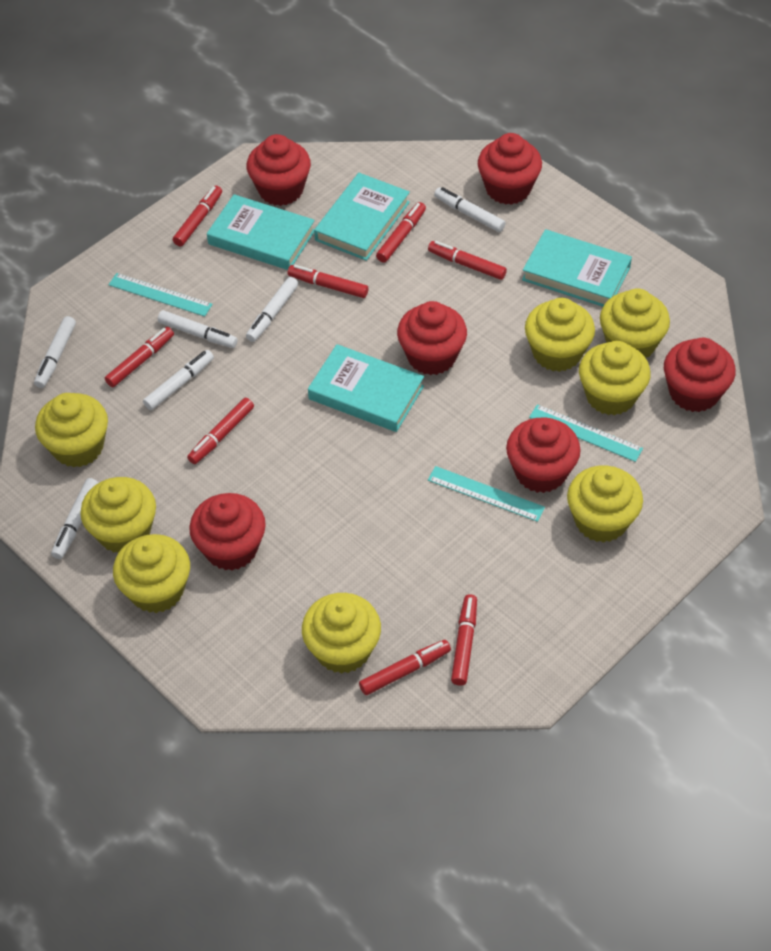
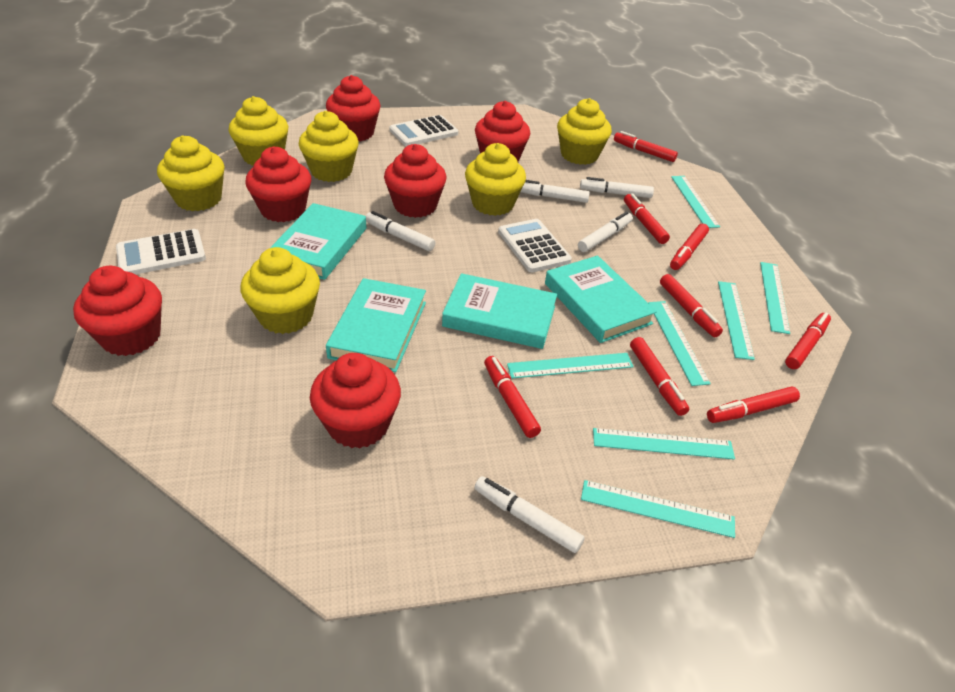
turquoise ruler: 3 -> 7
white calculator: 0 -> 3
white marker: 6 -> 5
yellow cupcake: 8 -> 6

